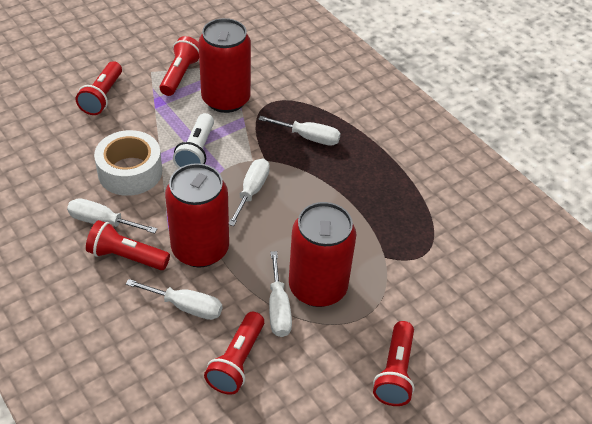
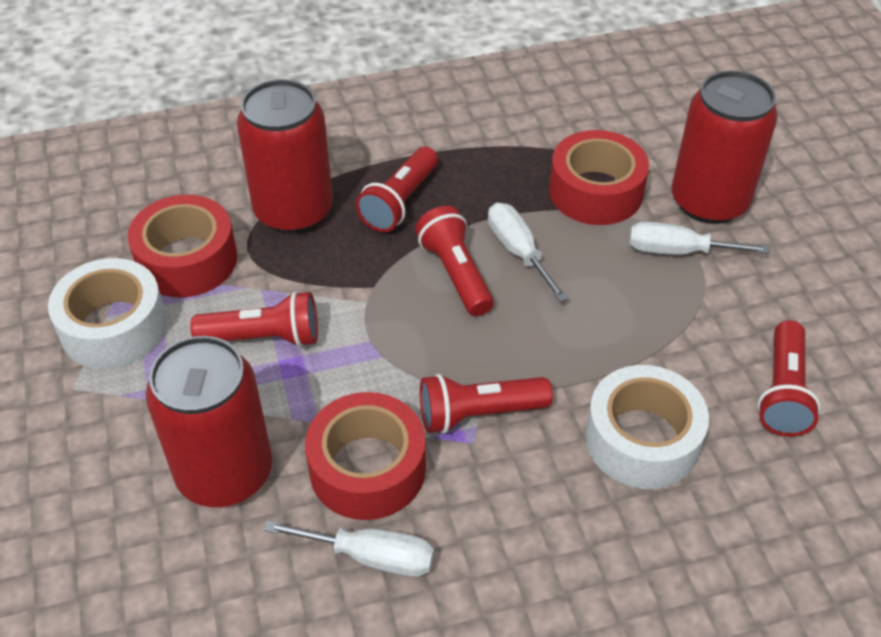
red tape: 0 -> 3
white flashlight: 1 -> 0
white screwdriver: 5 -> 3
white tape: 1 -> 2

